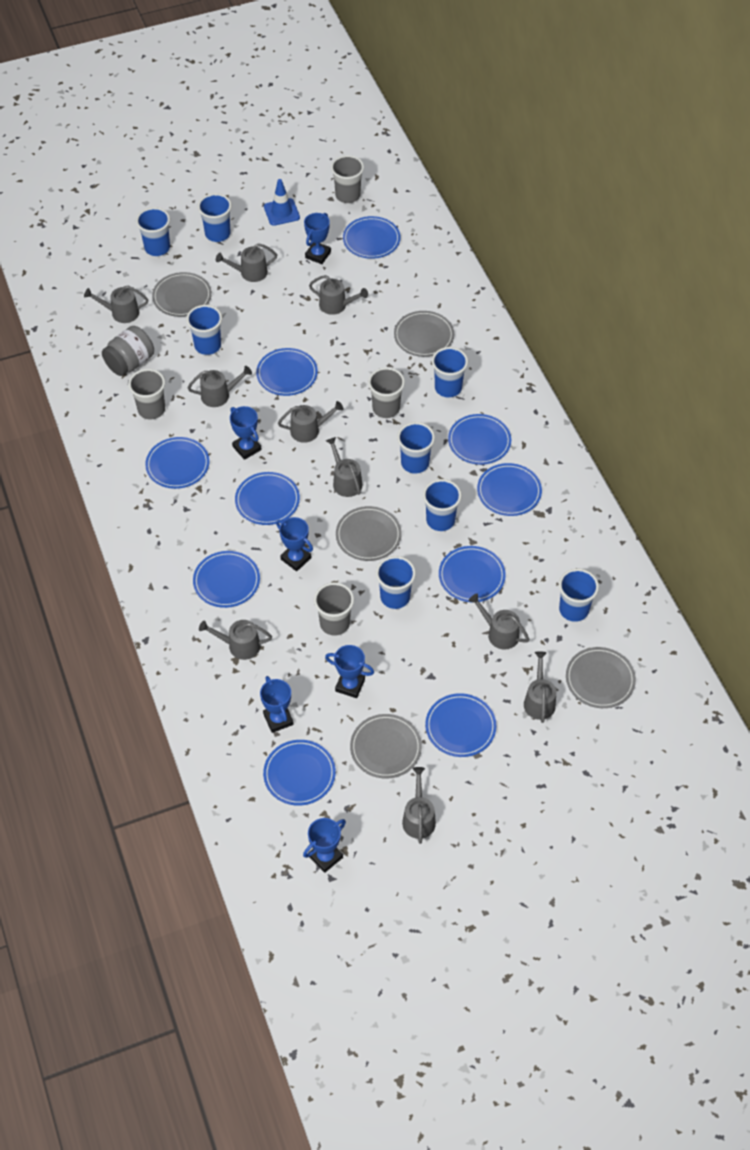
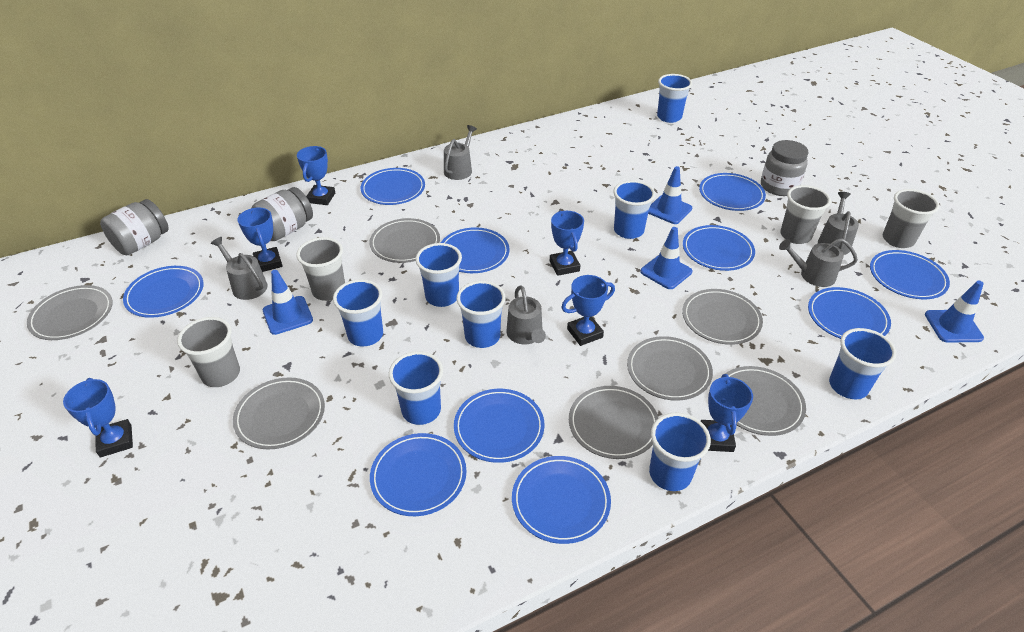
blue traffic cone: 1 -> 4
grey jar: 1 -> 3
grey plate: 5 -> 7
grey watering can: 10 -> 5

